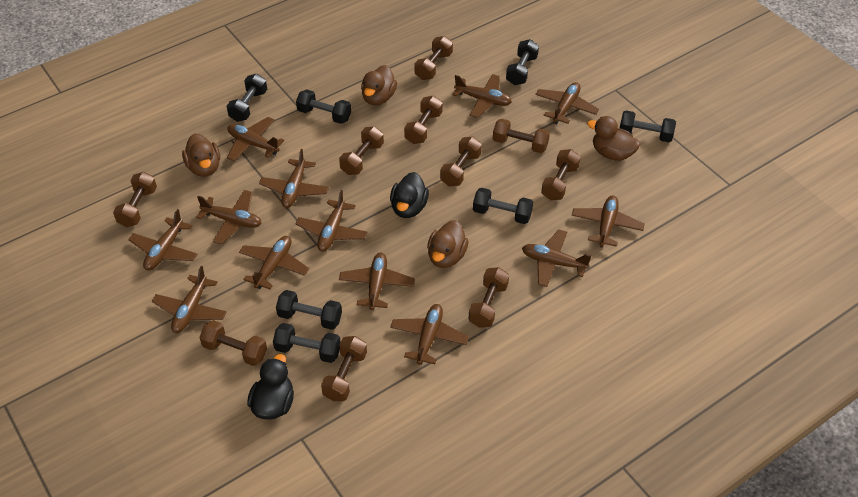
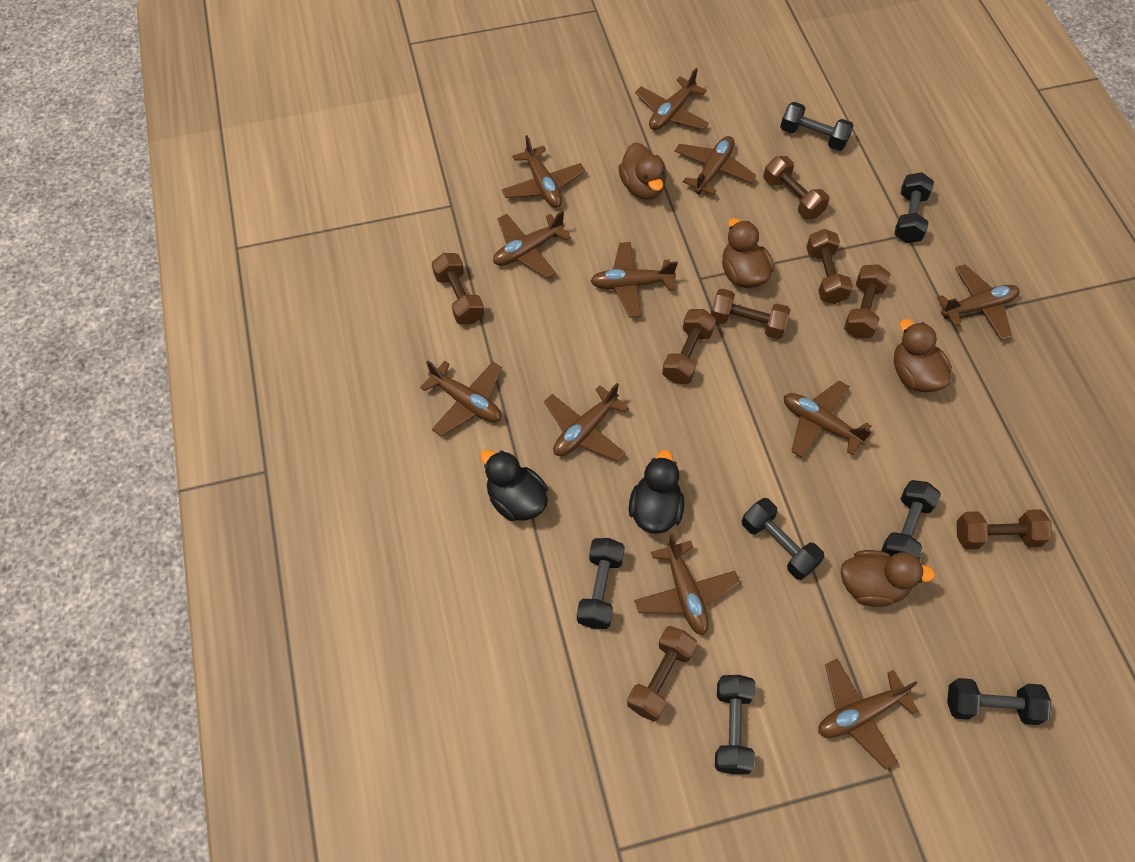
brown dumbbell: 10 -> 8
brown plane: 13 -> 11

